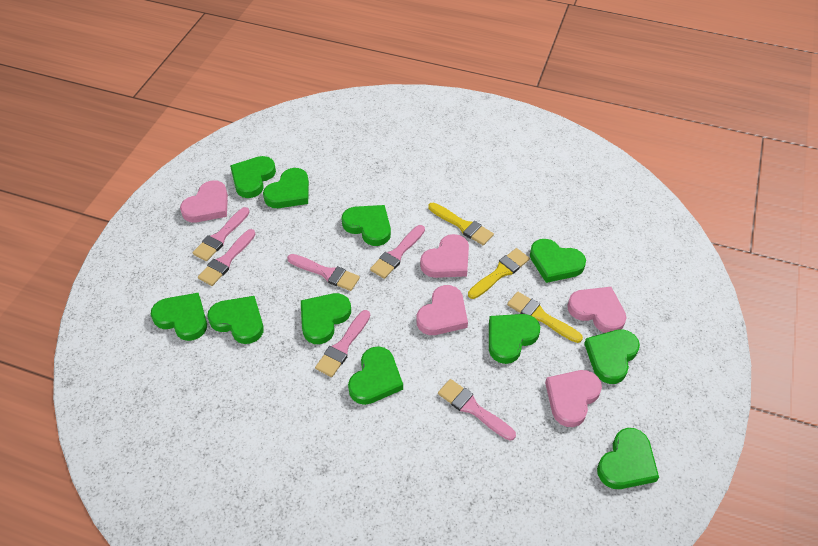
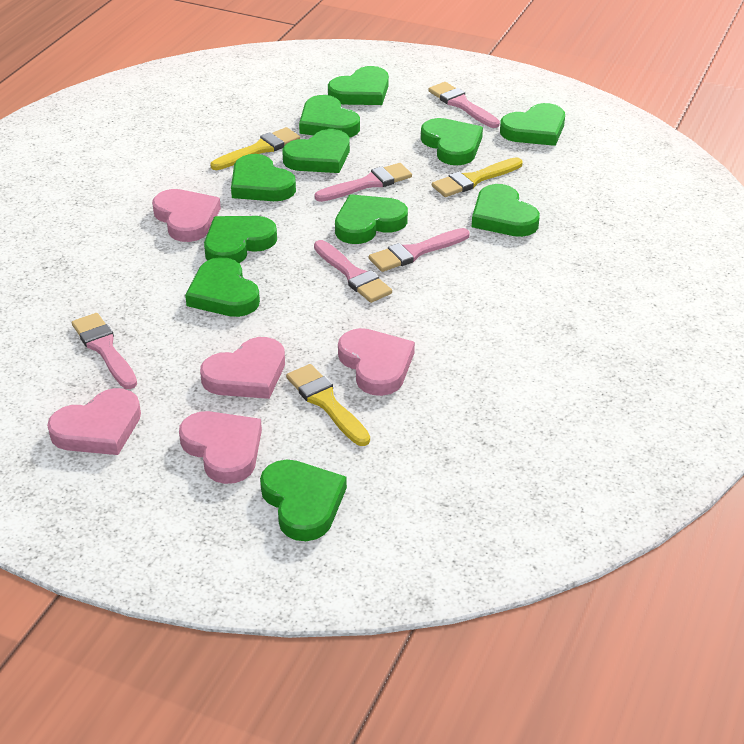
pink brush: 6 -> 5

